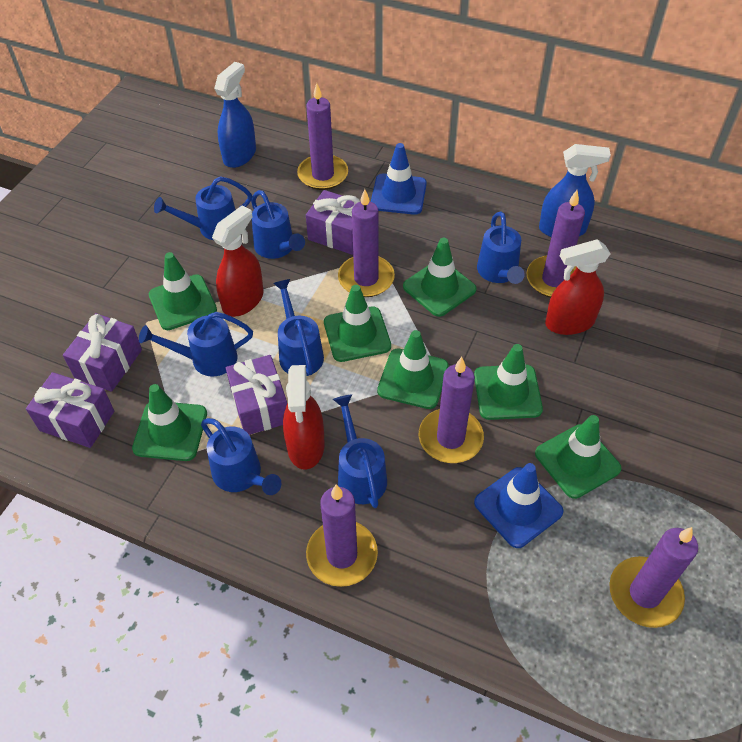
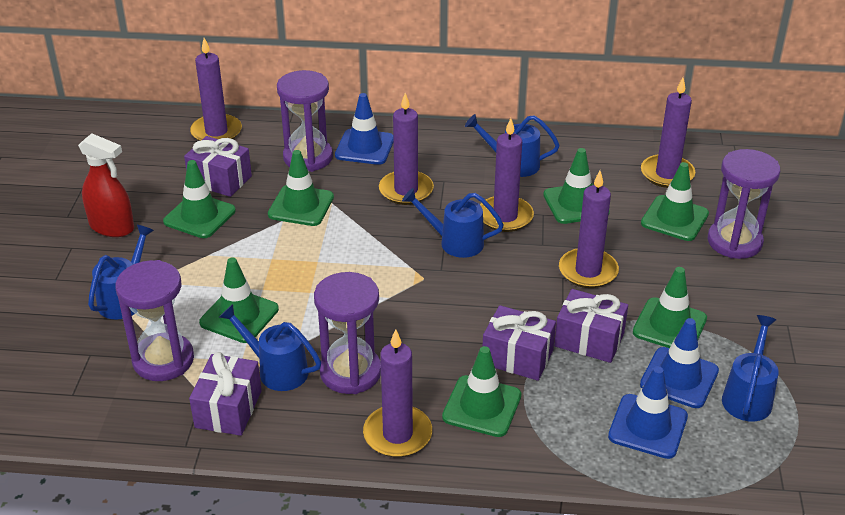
blue spray bottle: 2 -> 0
blue traffic cone: 2 -> 3
blue watering can: 7 -> 5
purple hourglass: 0 -> 4
red spray bottle: 3 -> 1

